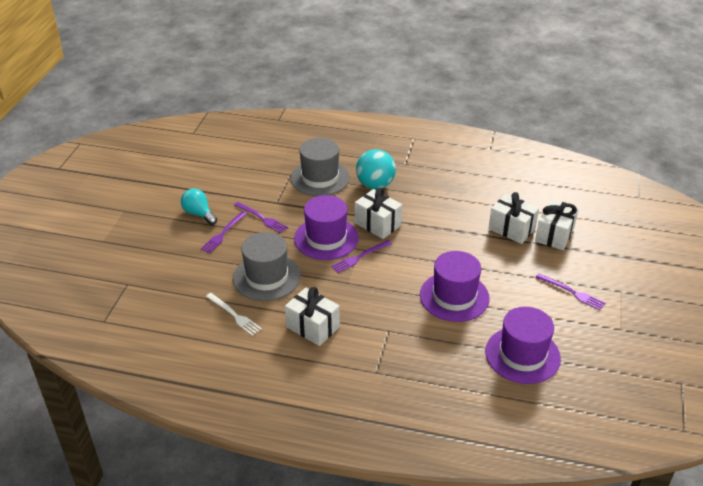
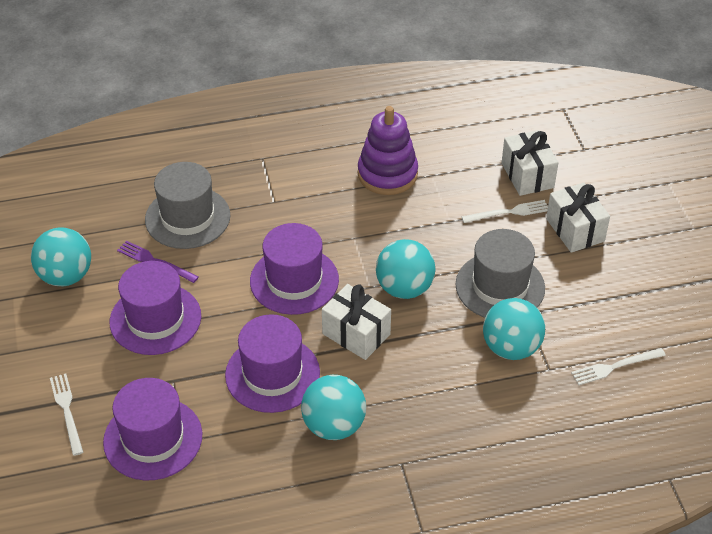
purple fork: 4 -> 1
purple hat: 3 -> 4
purple stacking toy: 0 -> 1
turquoise ball: 1 -> 4
turquoise light bulb: 1 -> 0
white fork: 1 -> 3
white gift: 4 -> 3

